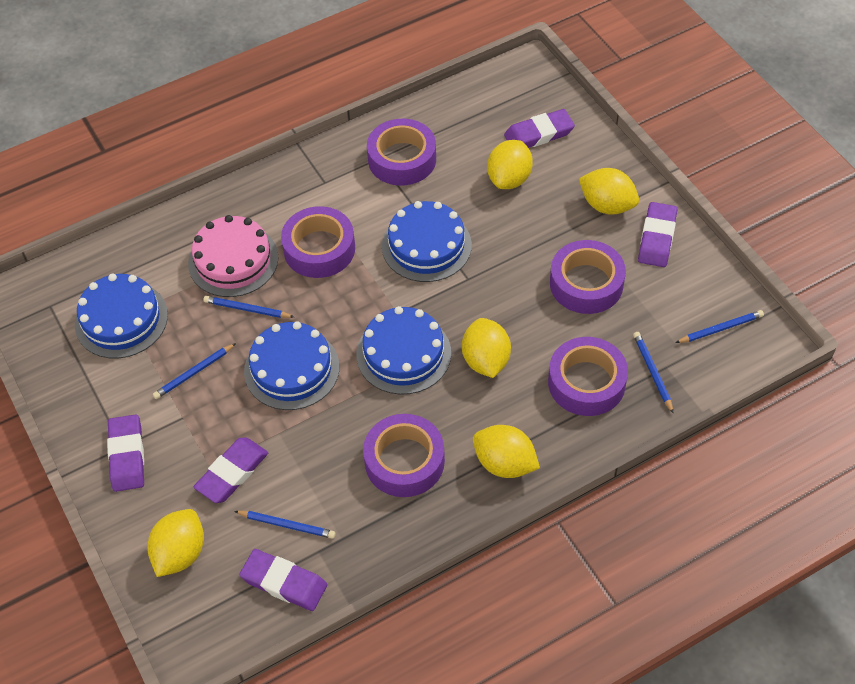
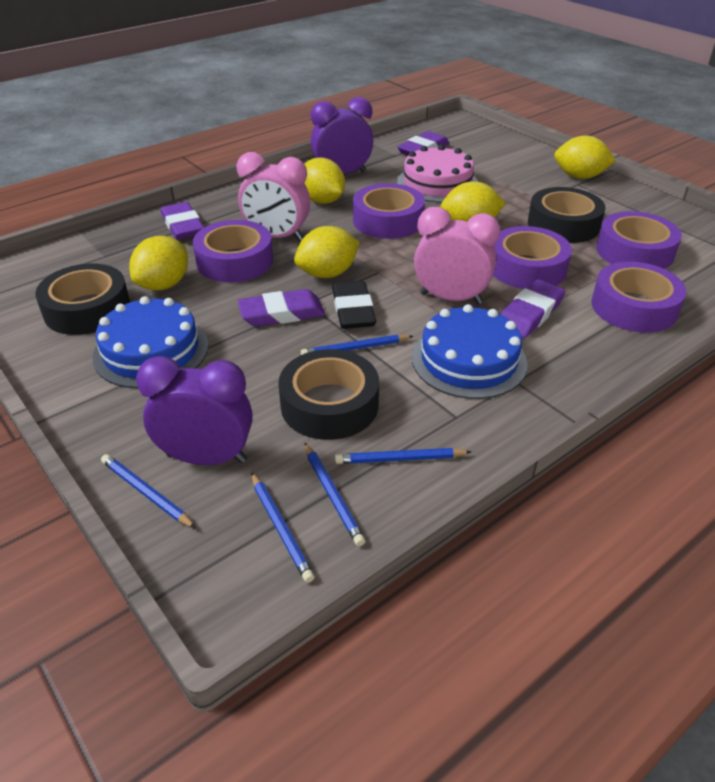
black eraser: 0 -> 1
black tape: 0 -> 3
blue cake: 4 -> 2
pink clock: 0 -> 2
purple clock: 0 -> 2
purple eraser: 5 -> 4

